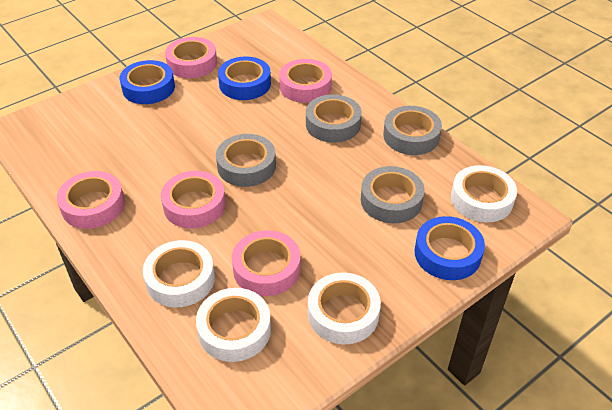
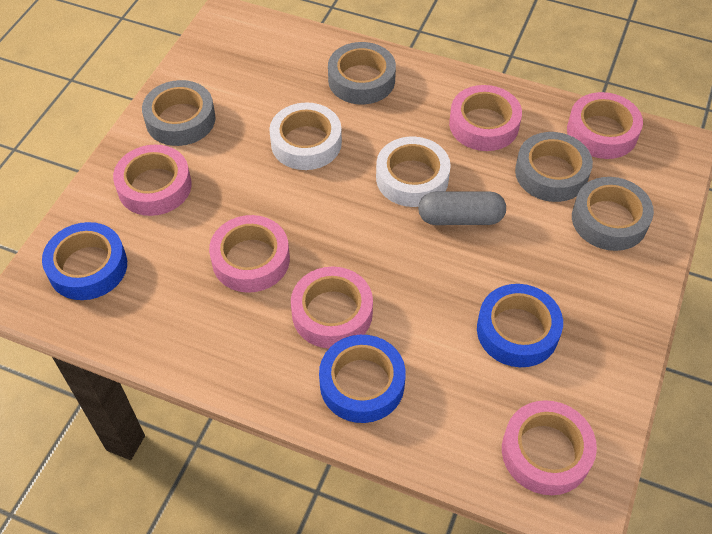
grey capsule: 0 -> 1
pink tape: 5 -> 6
white tape: 4 -> 2

